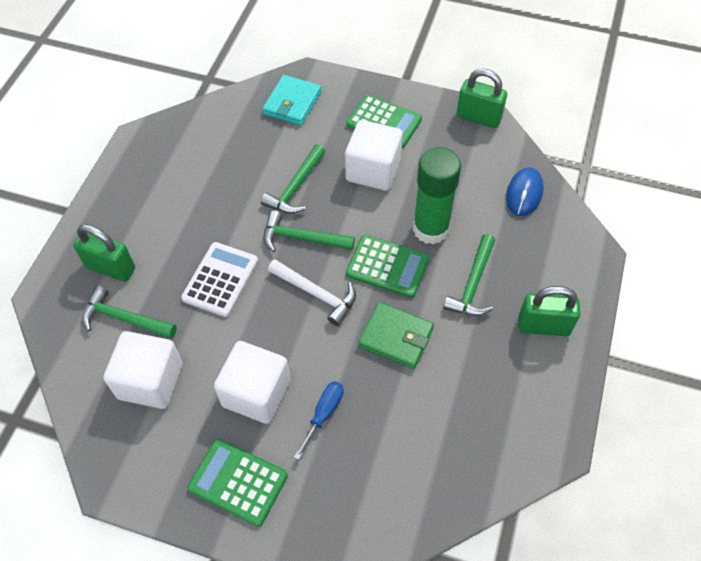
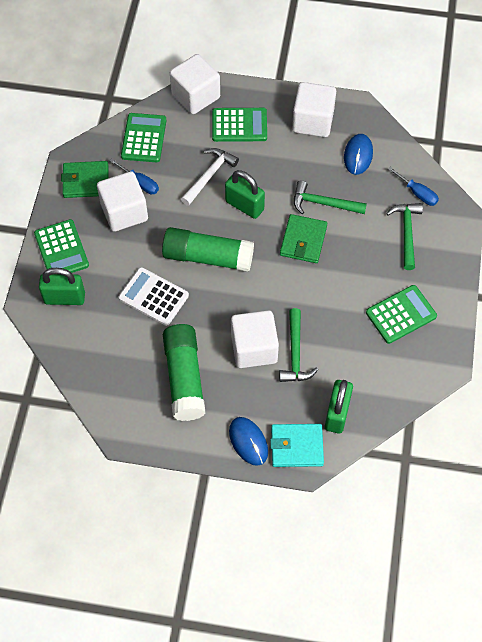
blue mouse: 1 -> 2
blue screwdriver: 1 -> 2
green calculator: 3 -> 4
green glue stick: 1 -> 2
green hammer: 4 -> 3
green wallet: 1 -> 2
white cube: 3 -> 4

